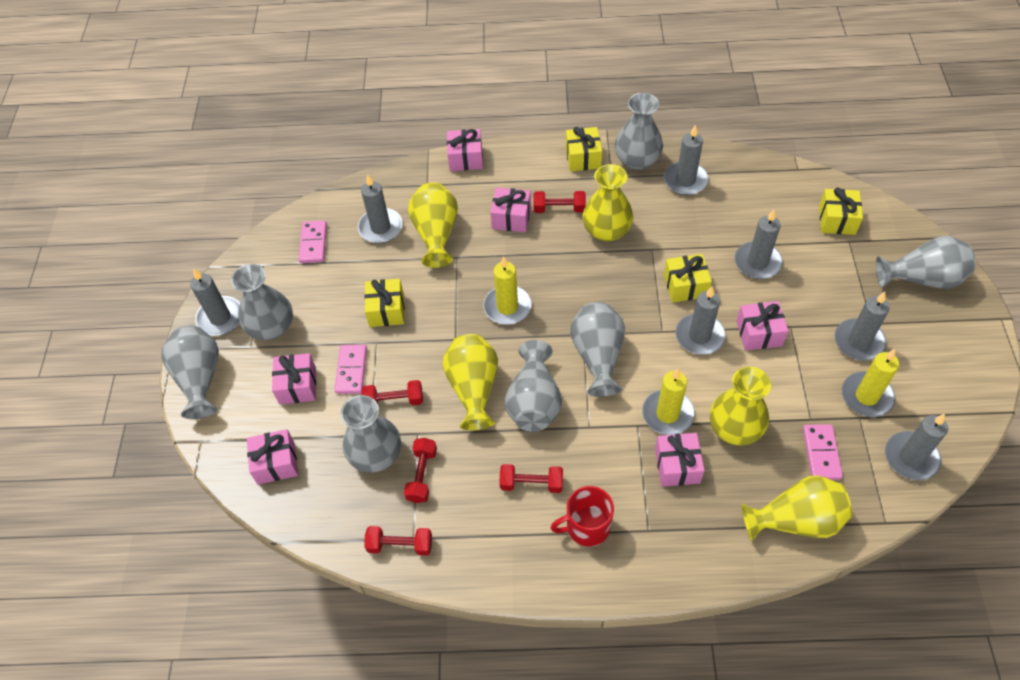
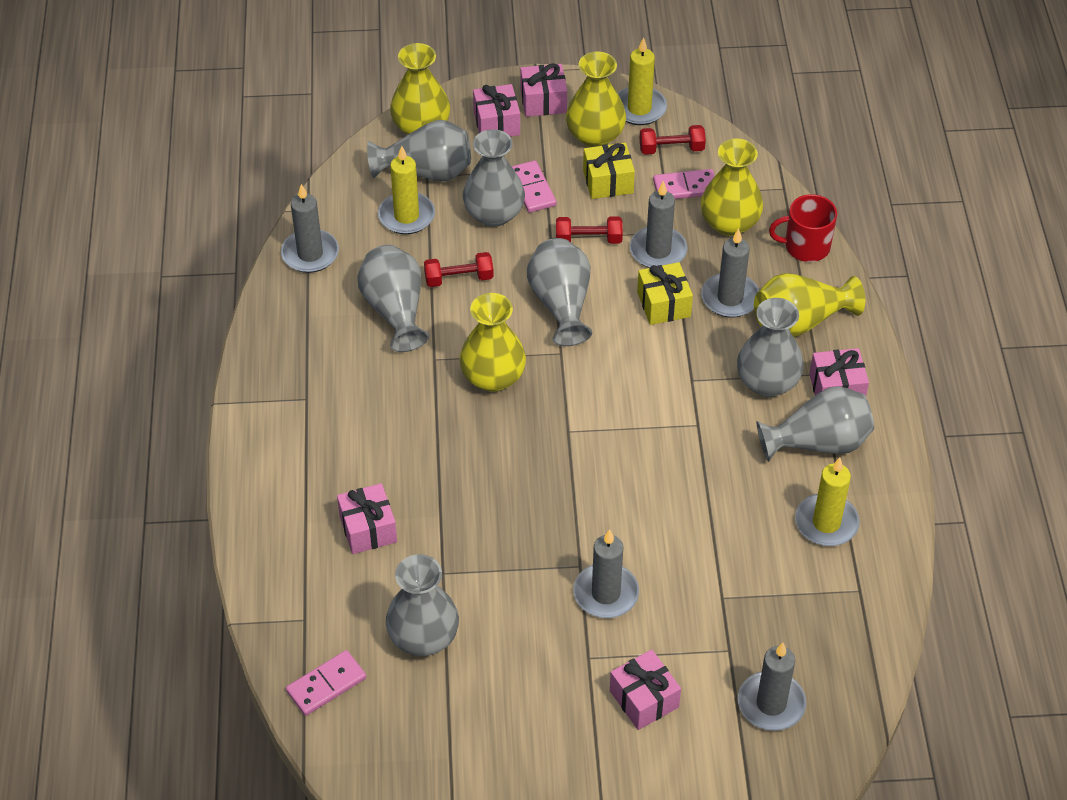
grey candle: 7 -> 5
pink gift: 6 -> 5
red dumbbell: 5 -> 3
yellow gift: 4 -> 2

